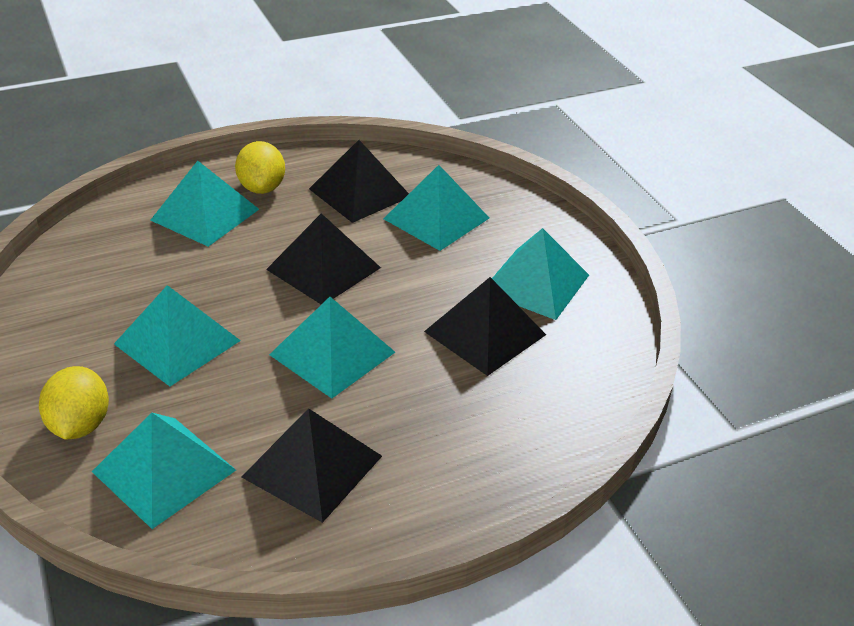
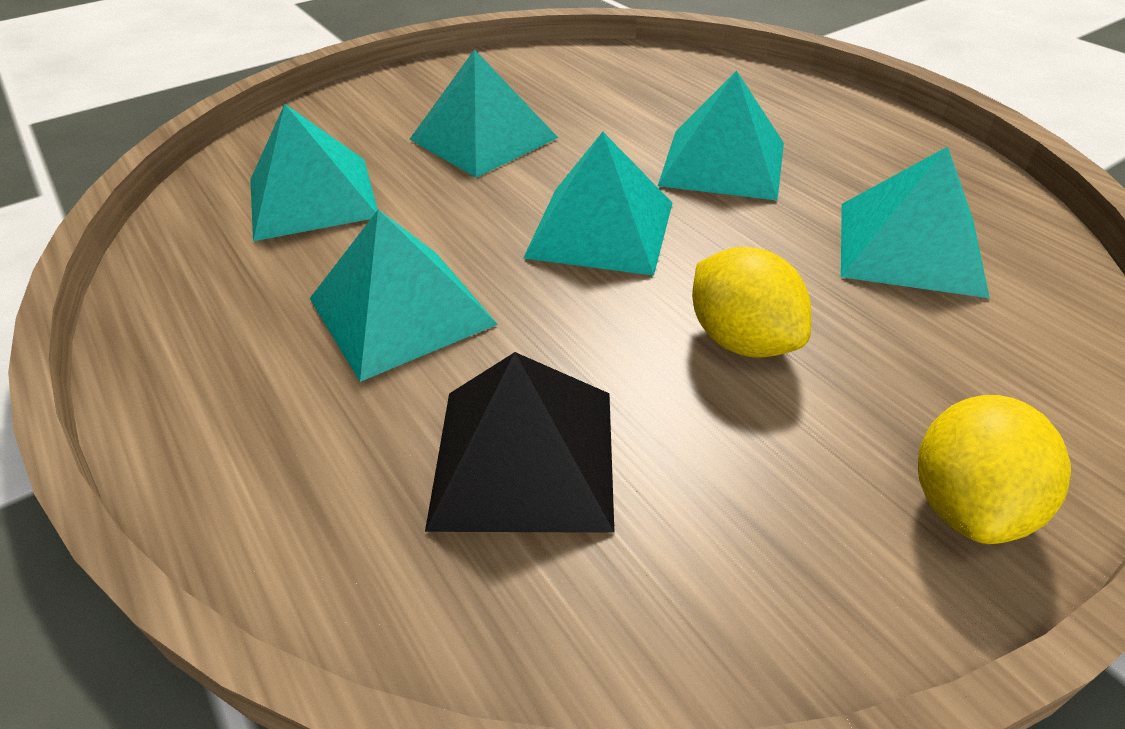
black pyramid: 4 -> 1

